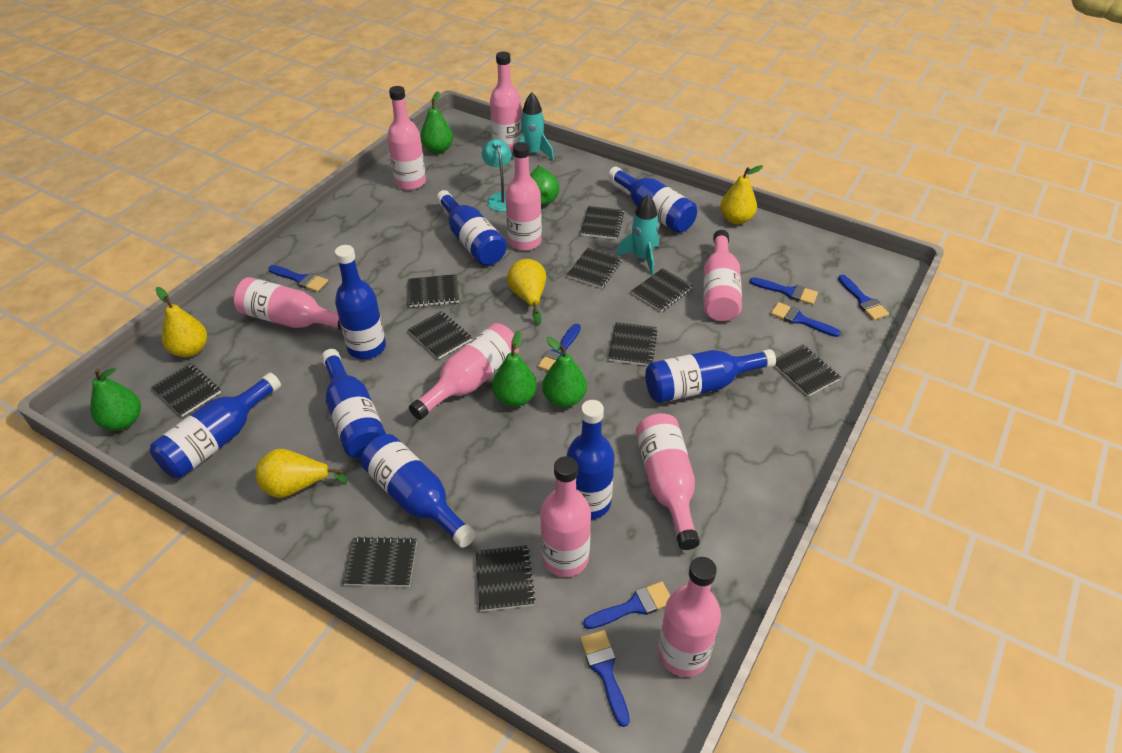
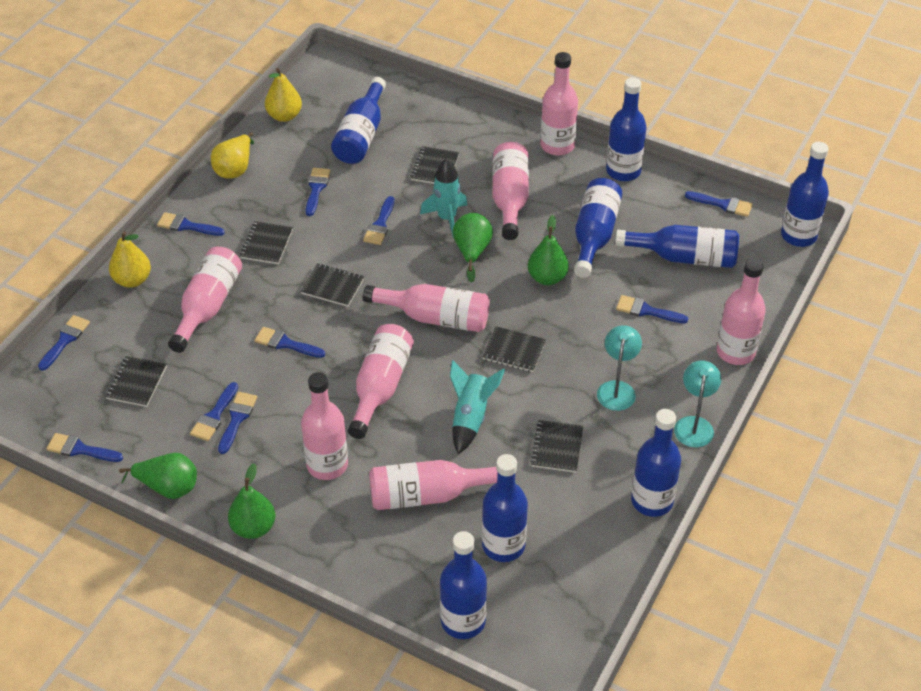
black notebook: 10 -> 6
blue brush: 7 -> 10
green pear: 5 -> 4
pink bottle: 9 -> 8
turquoise lamp: 1 -> 2
yellow pear: 4 -> 3

